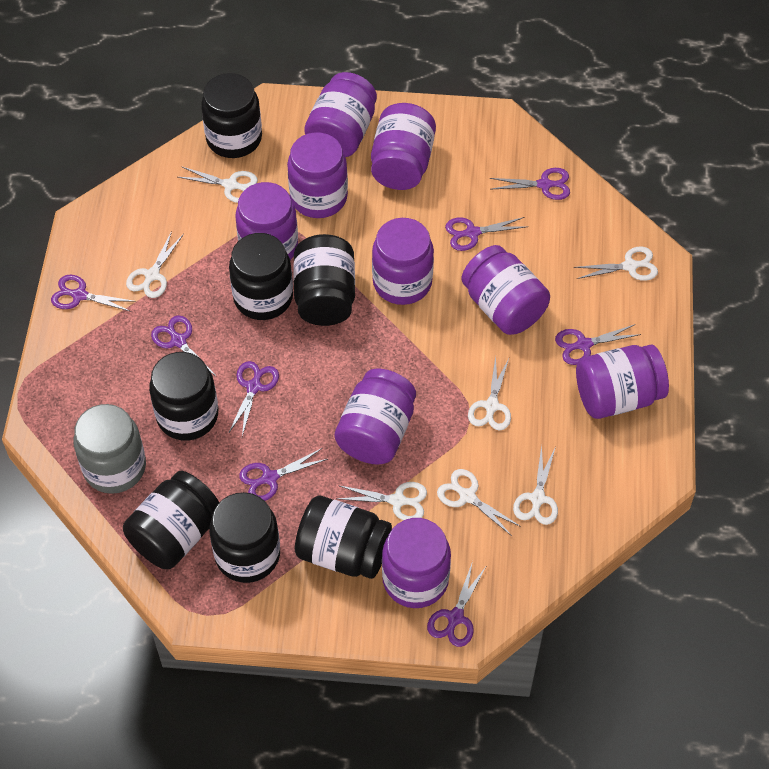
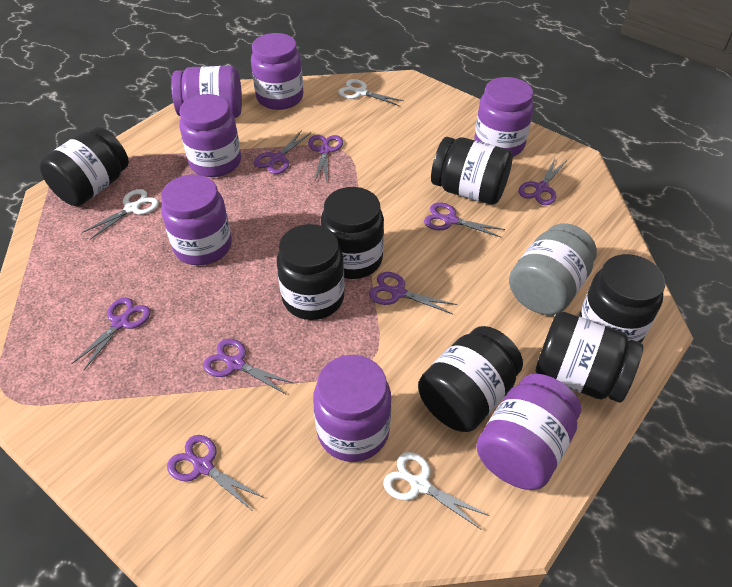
purple jar: 9 -> 7
white scissors: 7 -> 3

